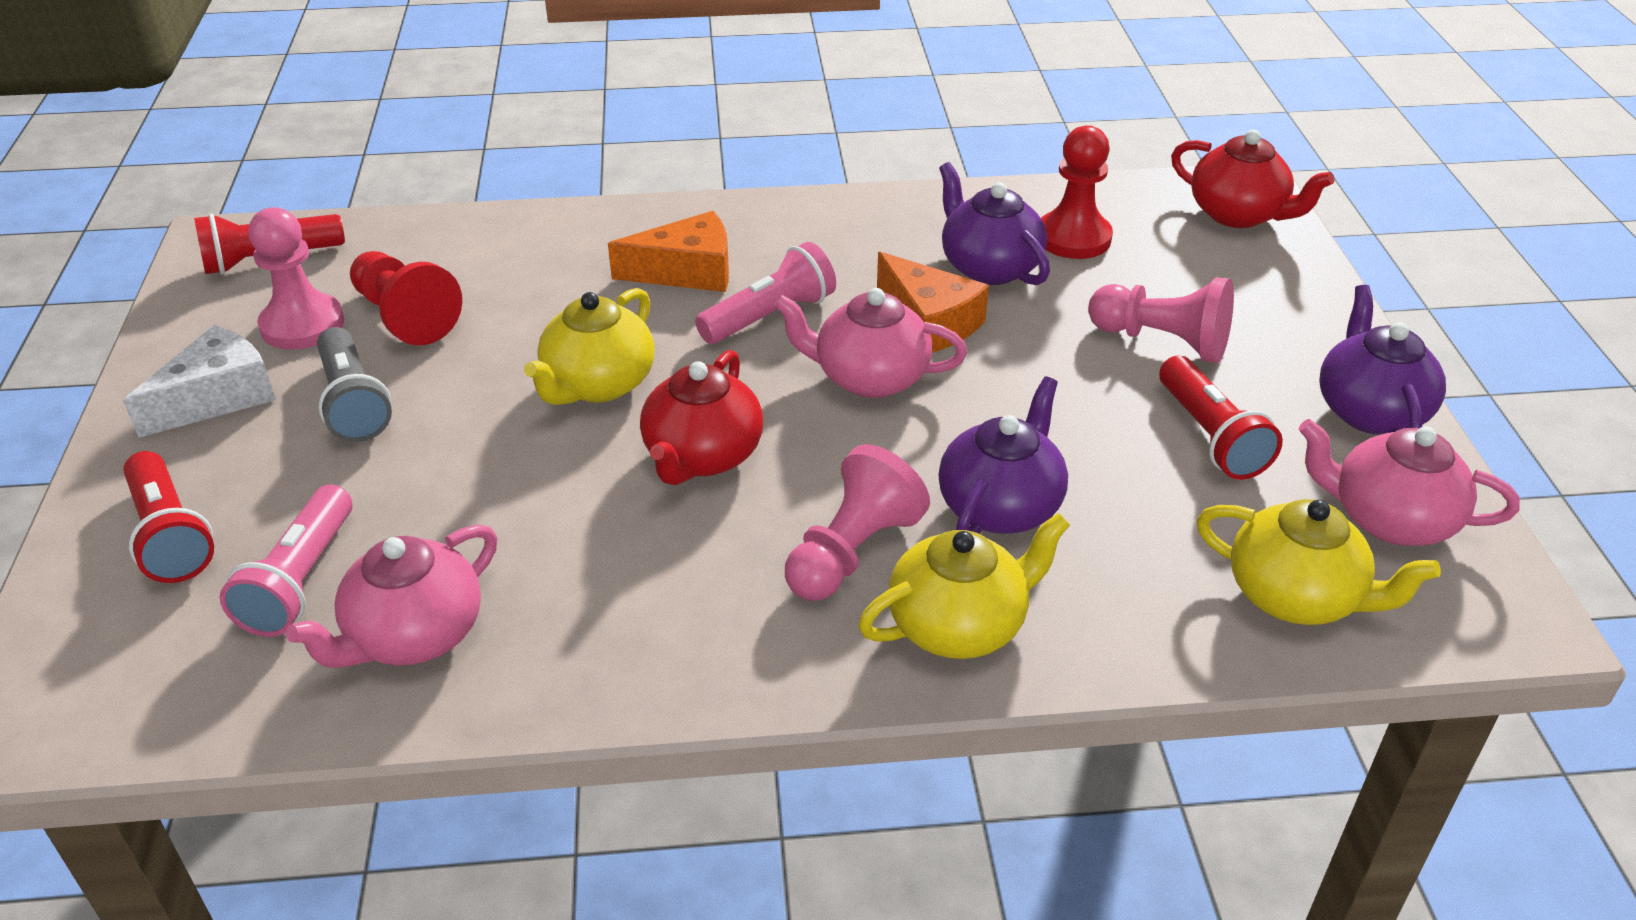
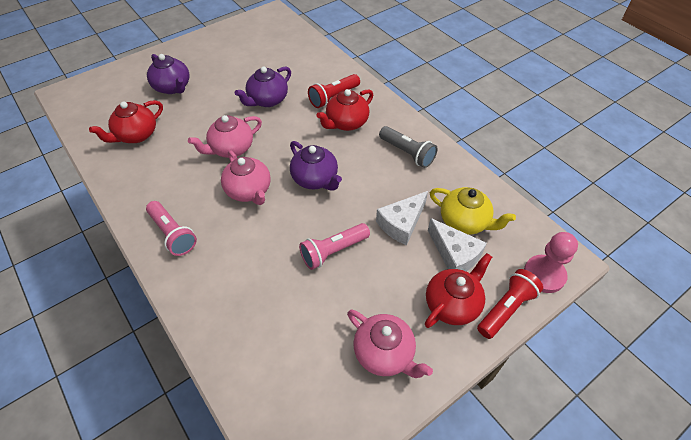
orange cheese: 2 -> 0
pink pawn: 3 -> 1
red flashlight: 3 -> 2
red pawn: 2 -> 0
red teapot: 2 -> 3
white cheese: 1 -> 2
yellow teapot: 3 -> 1

